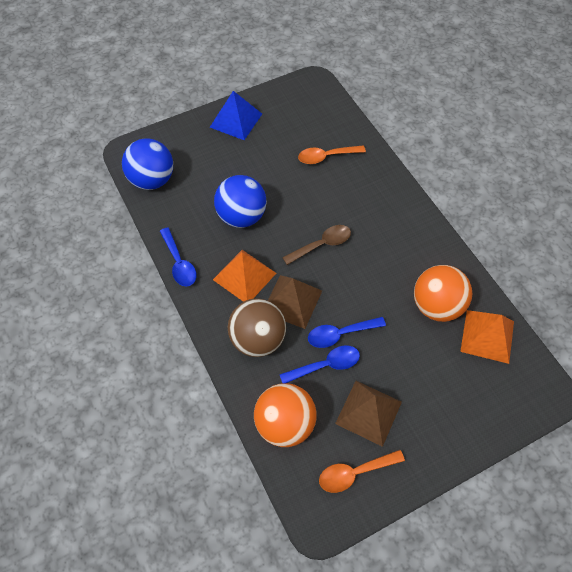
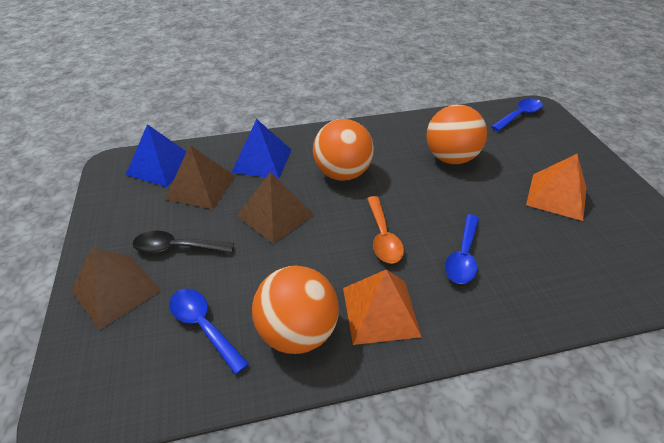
black spoon: 0 -> 1
blue ball: 2 -> 0
blue pyramid: 1 -> 2
brown ball: 1 -> 0
brown pyramid: 2 -> 3
brown spoon: 1 -> 0
orange ball: 2 -> 3
orange spoon: 2 -> 1

